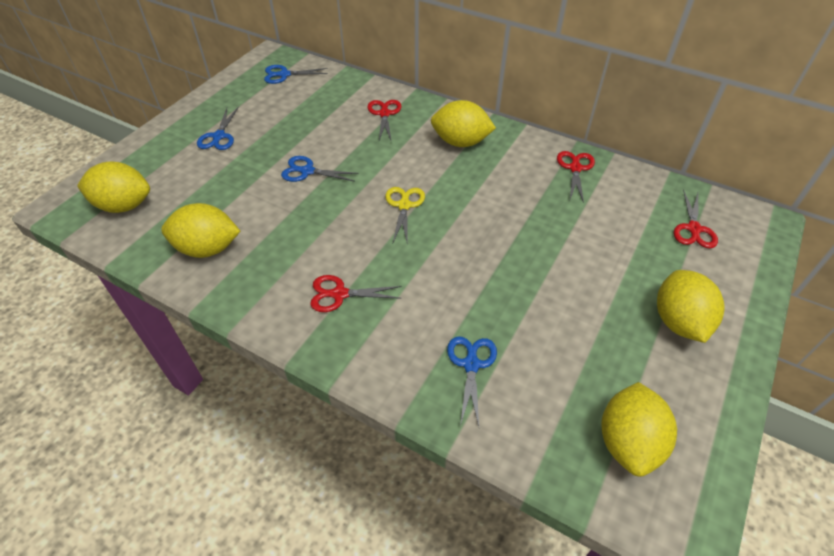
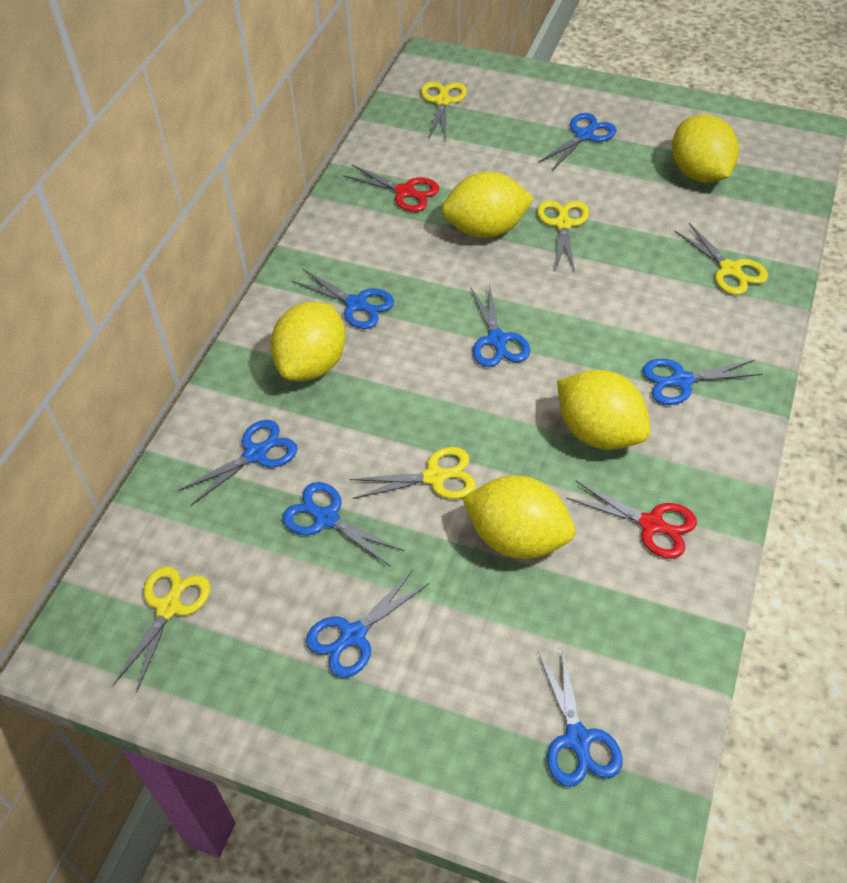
blue scissors: 4 -> 8
red scissors: 4 -> 2
yellow scissors: 1 -> 5

